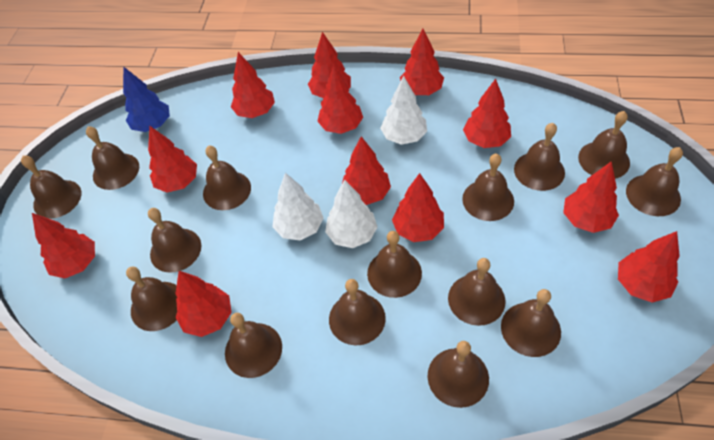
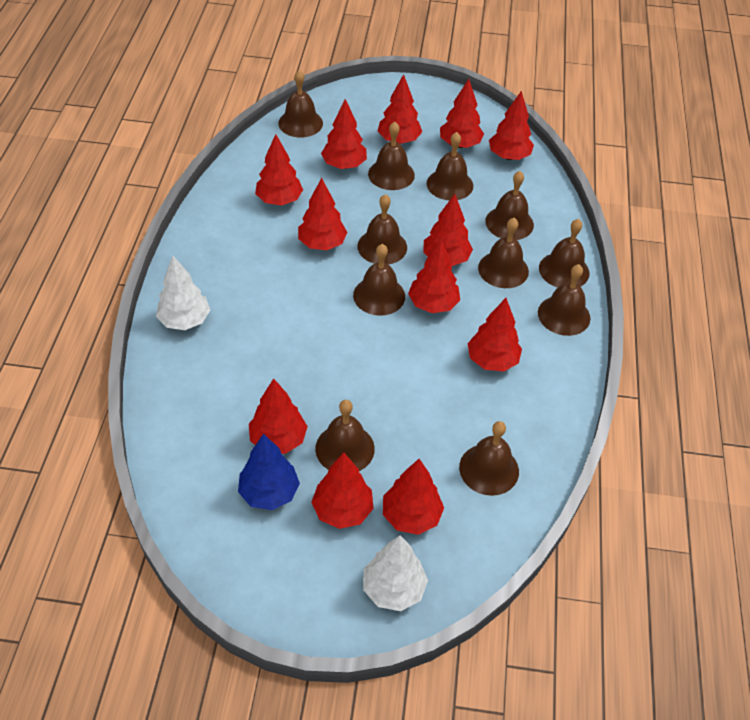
brown bell: 15 -> 11
white tree: 3 -> 2

